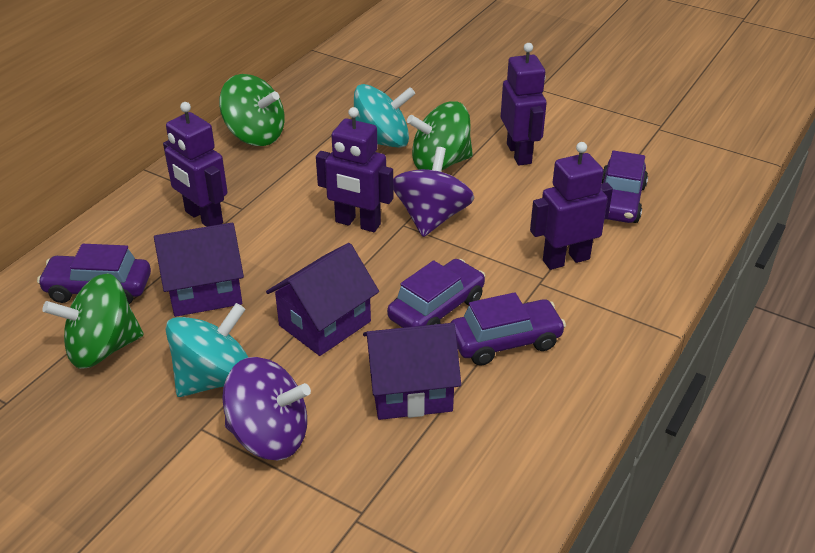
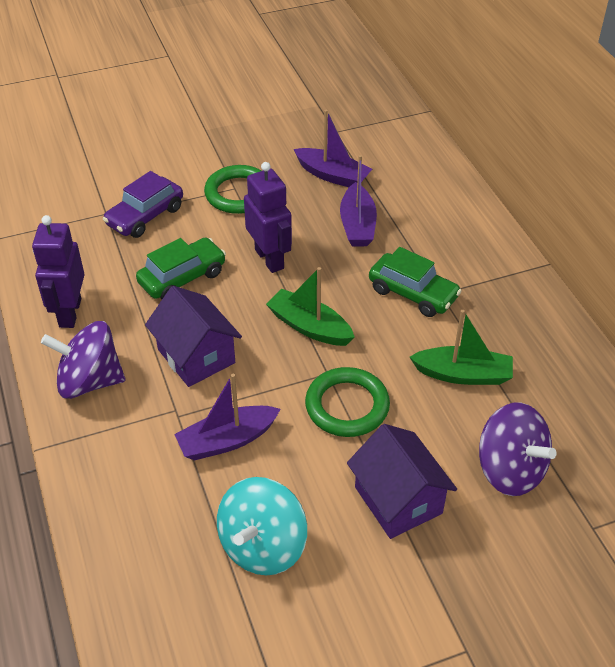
green boat: 0 -> 2
green car: 0 -> 2
green ring: 0 -> 2
green spinning top: 3 -> 0
purple boat: 0 -> 3
purple car: 4 -> 1
purple house: 3 -> 2
purple robot: 4 -> 2
turquoise spinning top: 2 -> 1

